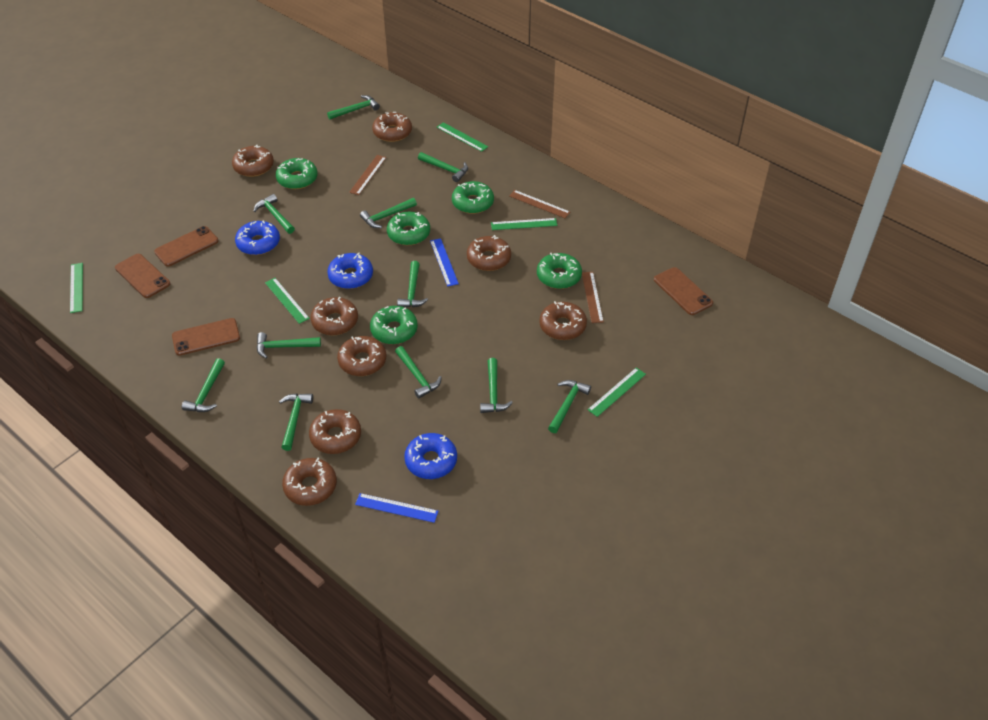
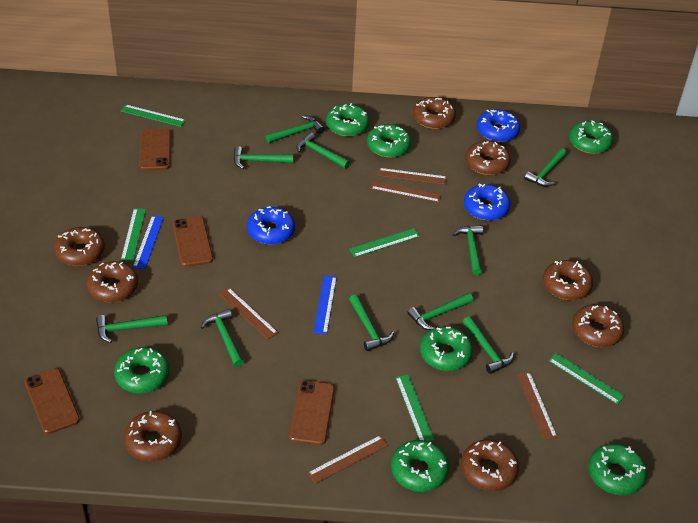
brown ruler: 3 -> 5
green donut: 5 -> 7
green hammer: 11 -> 10

